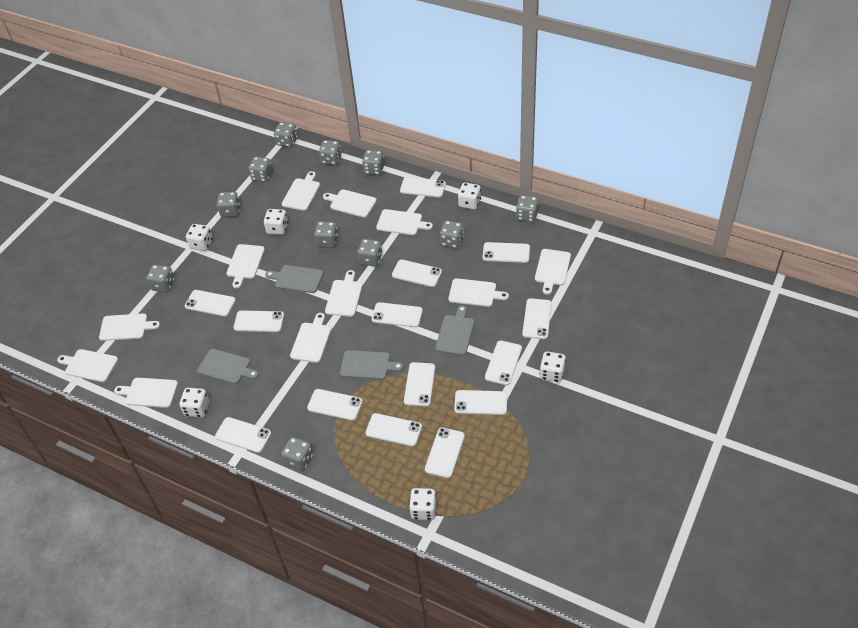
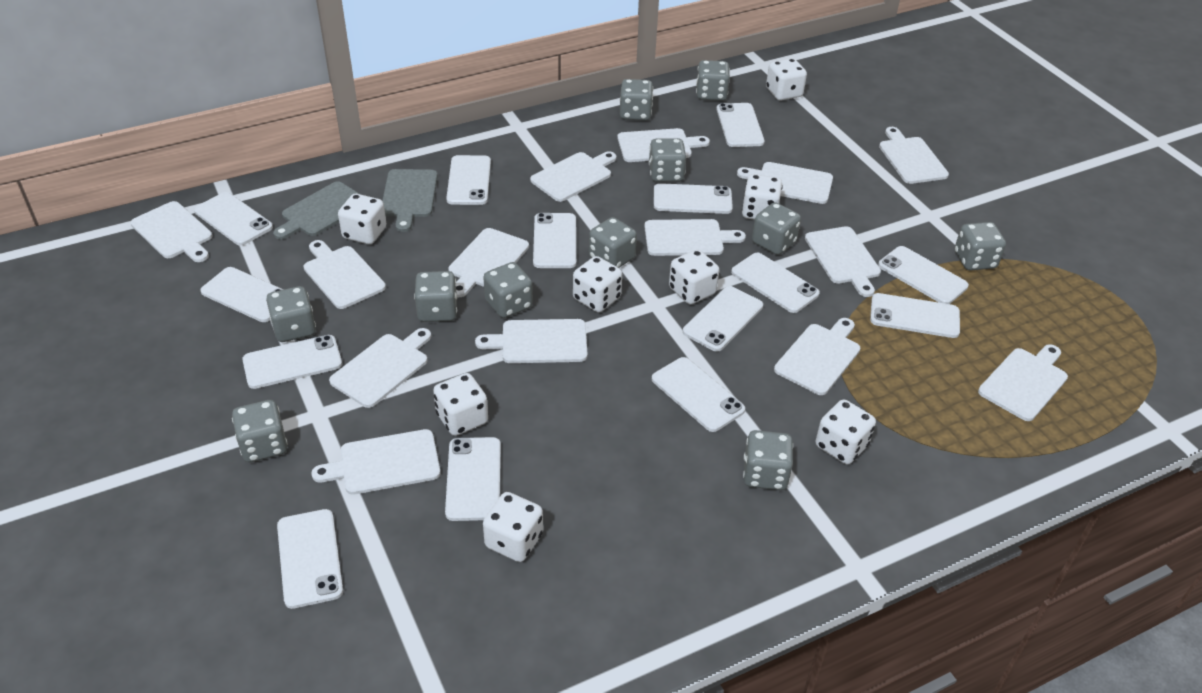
grey cutting board: 4 -> 2
white cutting board: 11 -> 14
white dice: 6 -> 8

